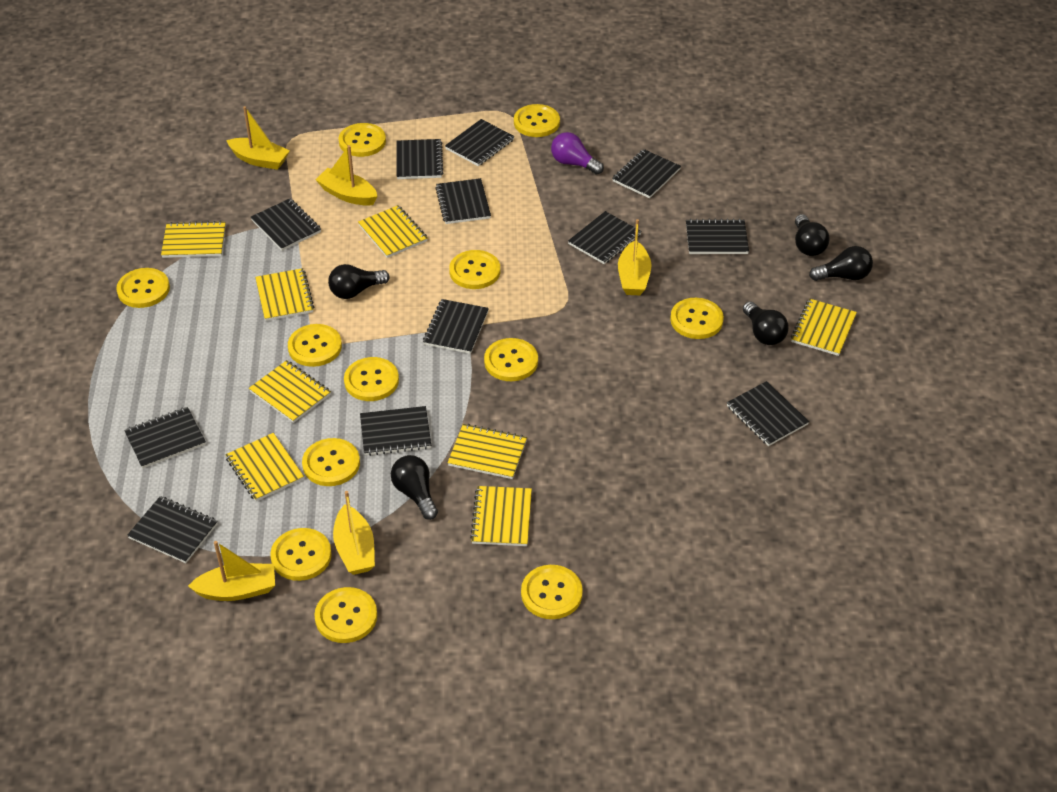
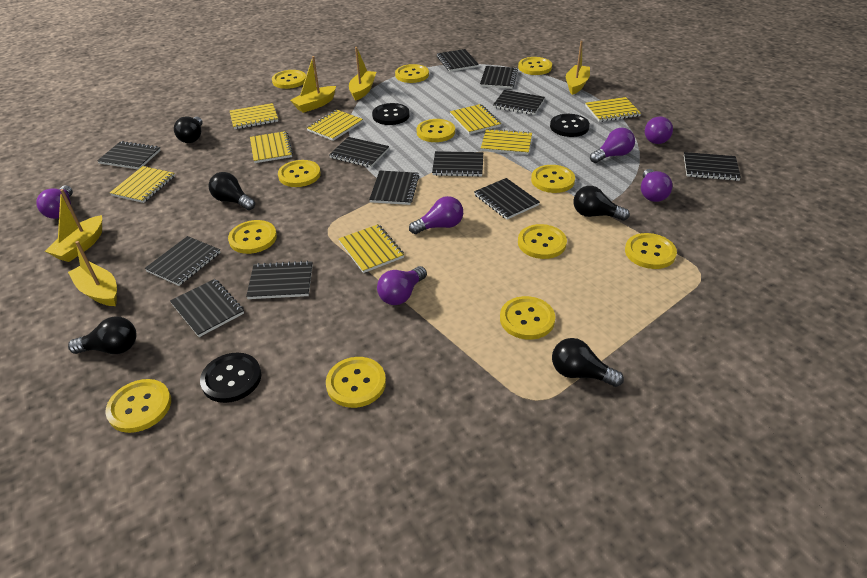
black button: 0 -> 3
purple light bulb: 1 -> 6

